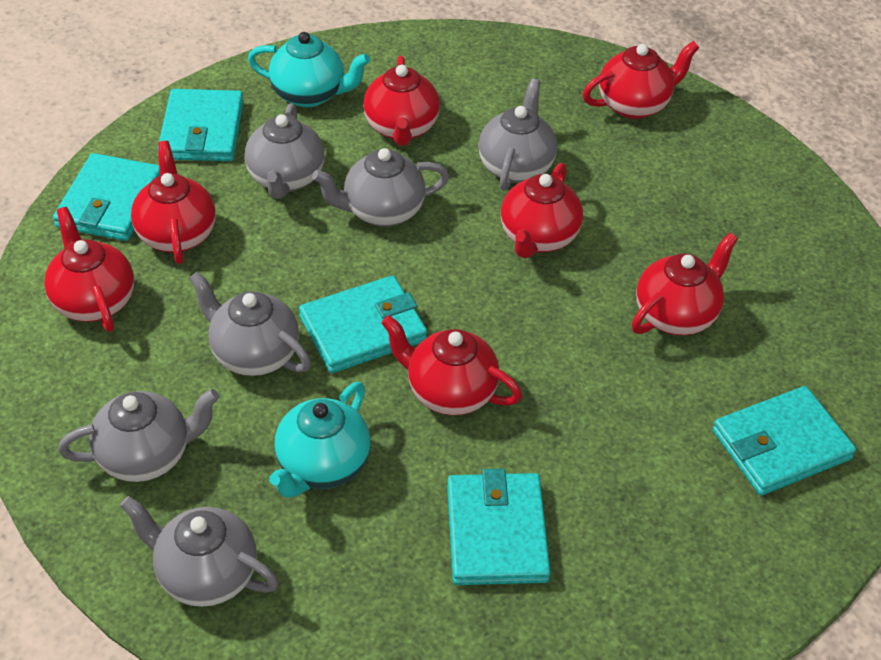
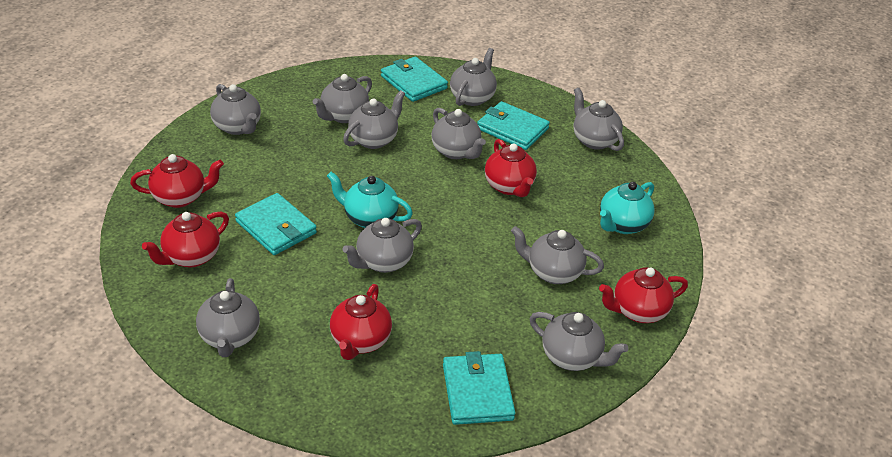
grey teapot: 6 -> 10
red teapot: 7 -> 5
turquoise wallet: 5 -> 4

